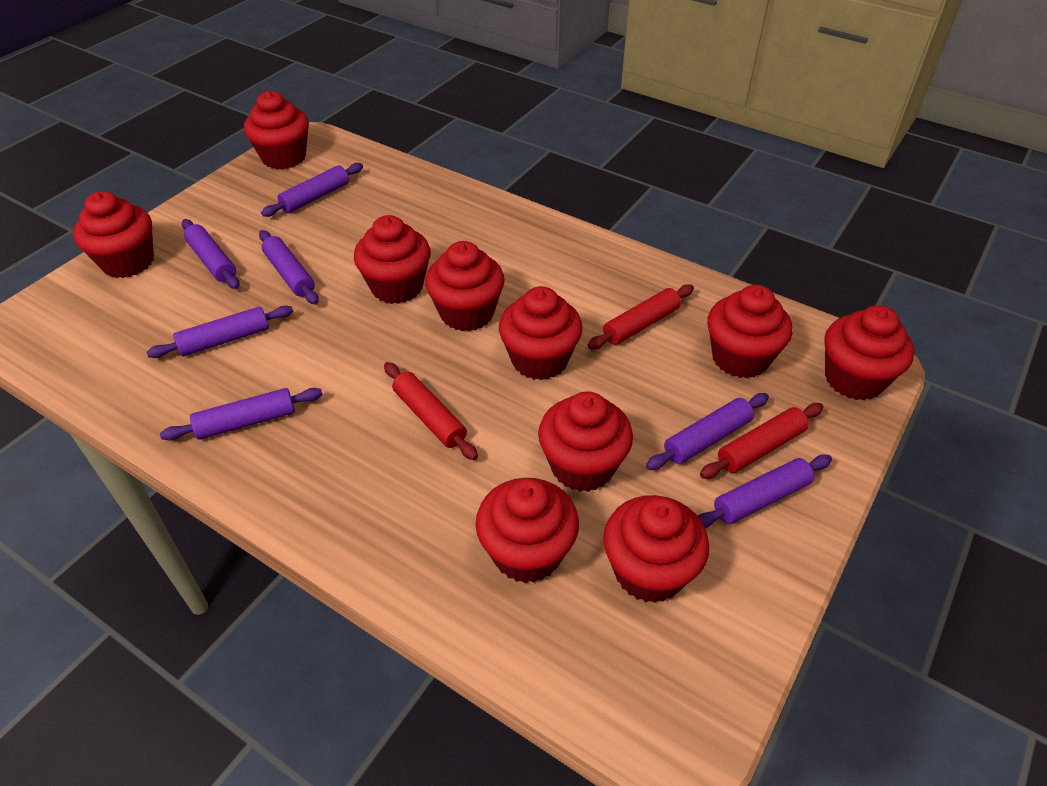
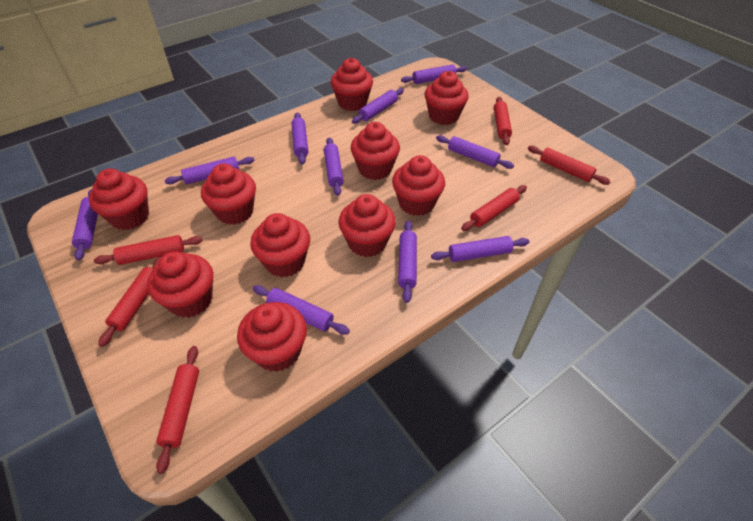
purple rolling pin: 7 -> 10
red rolling pin: 3 -> 6

